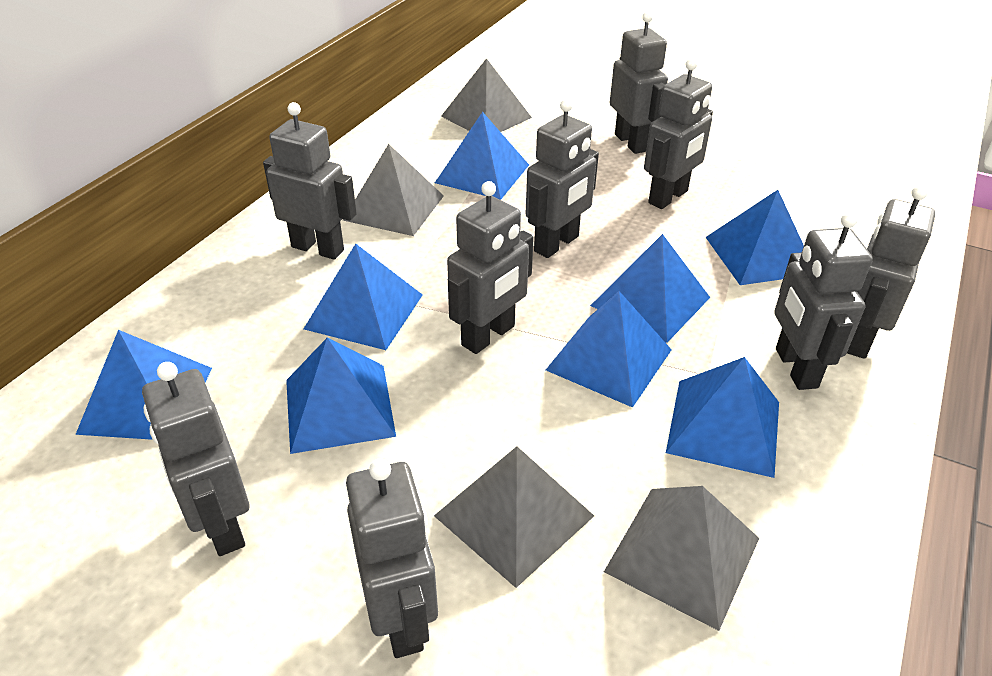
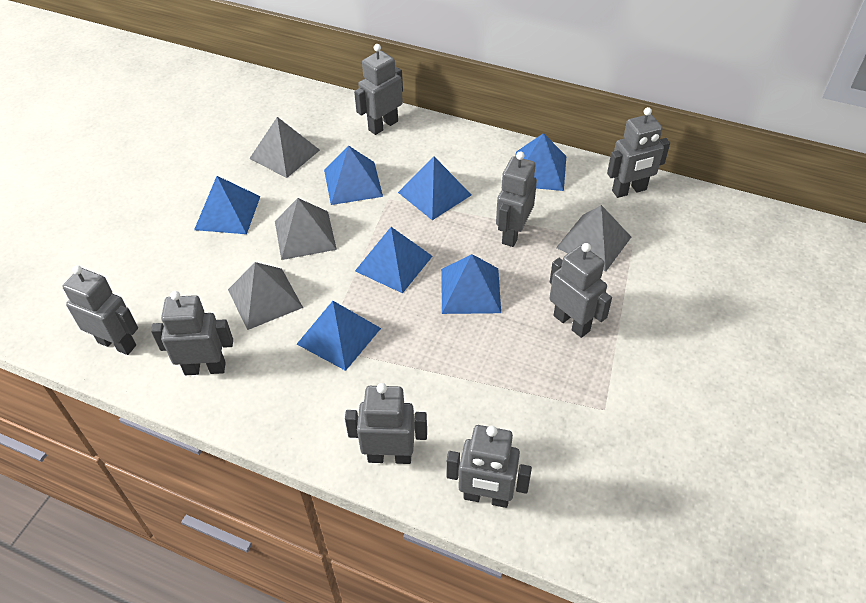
blue pyramid: 8 -> 7
grey robot: 9 -> 8

